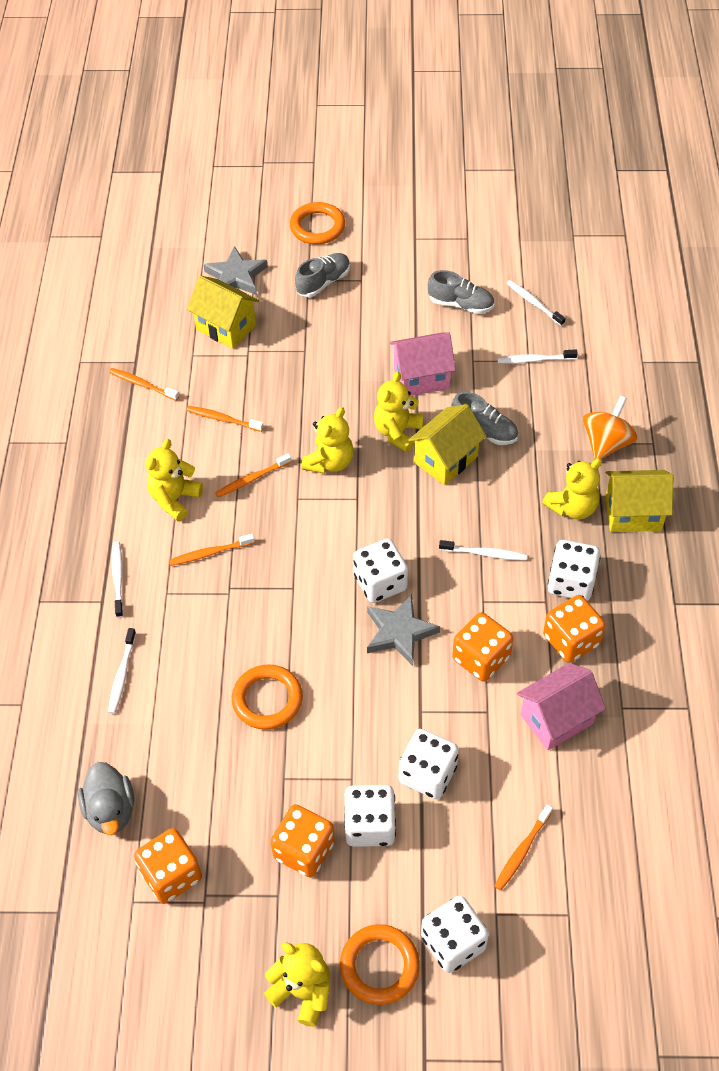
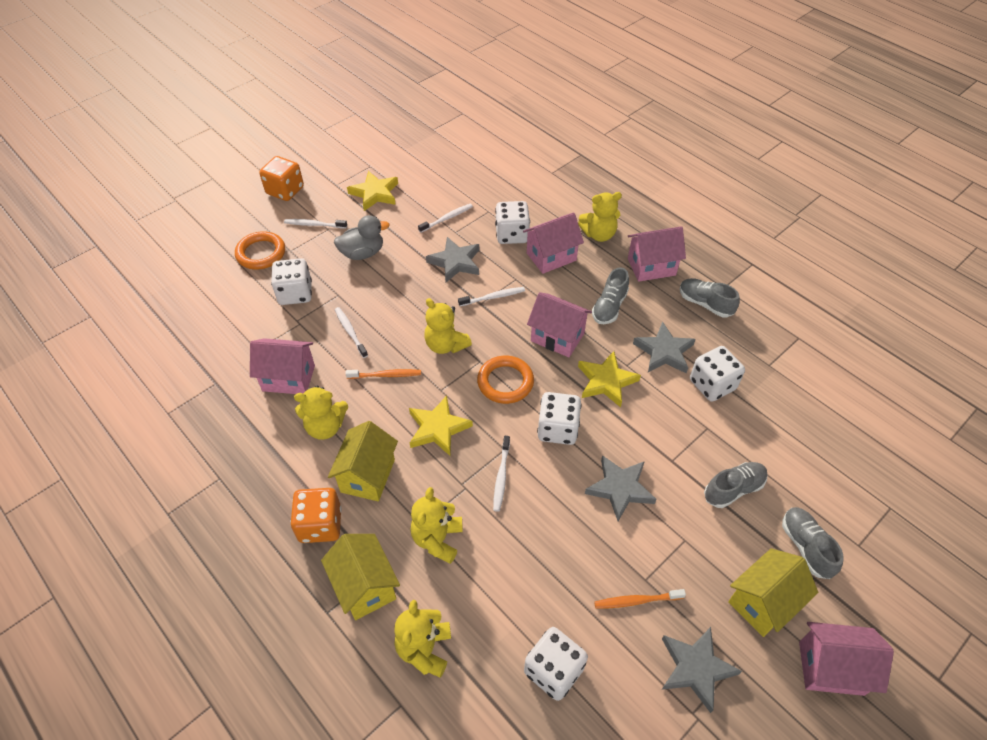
grey shoe: 3 -> 4
grey star: 2 -> 4
orange dice: 4 -> 2
orange ring: 3 -> 2
orange spinning top: 1 -> 0
orange toothbrush: 5 -> 2
pink house: 2 -> 5
yellow star: 0 -> 3

